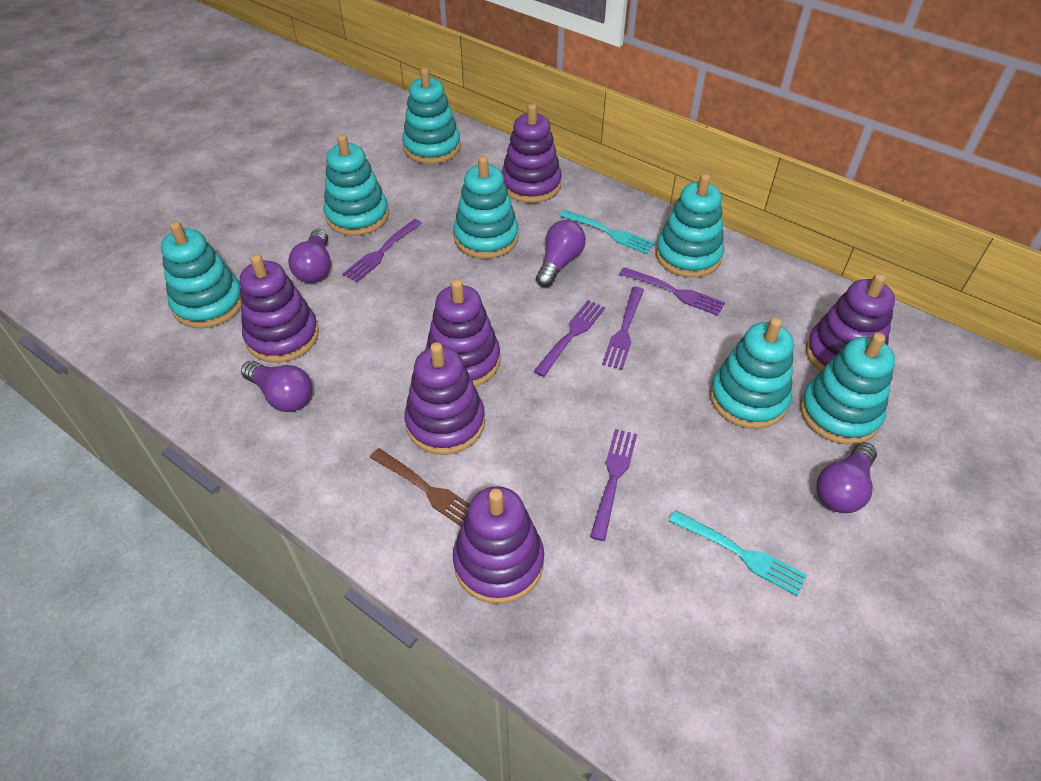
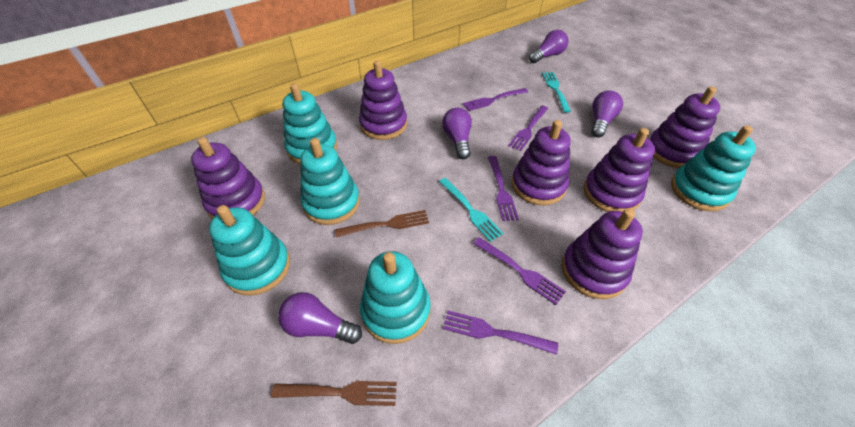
brown fork: 1 -> 2
turquoise stacking toy: 7 -> 5

